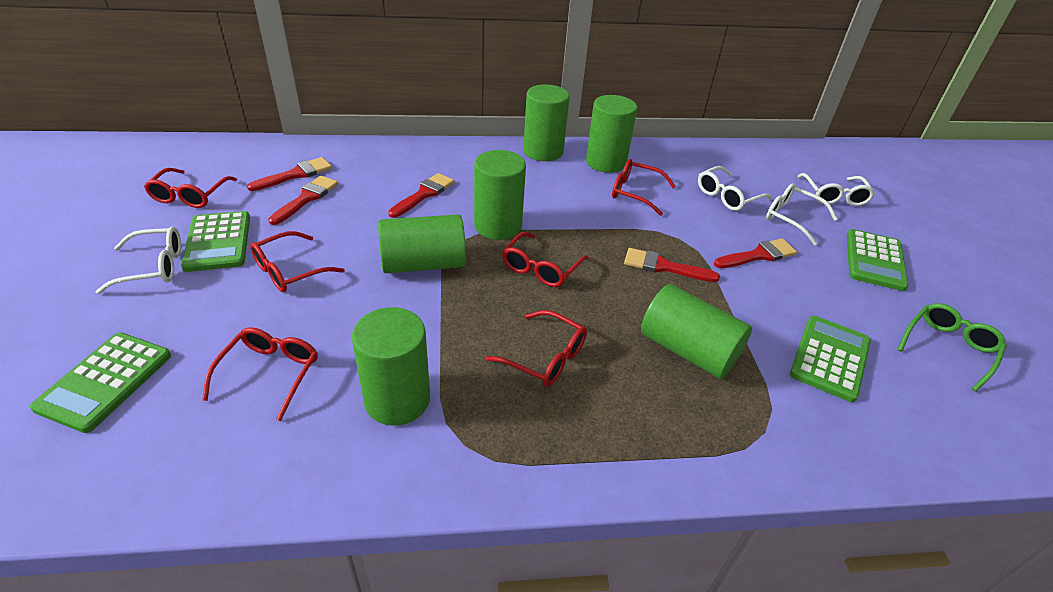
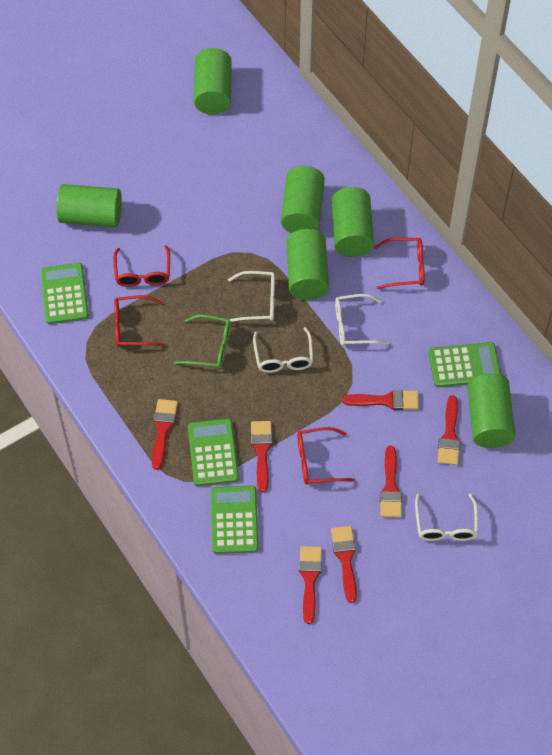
red brush: 5 -> 7
red glasses: 6 -> 4

